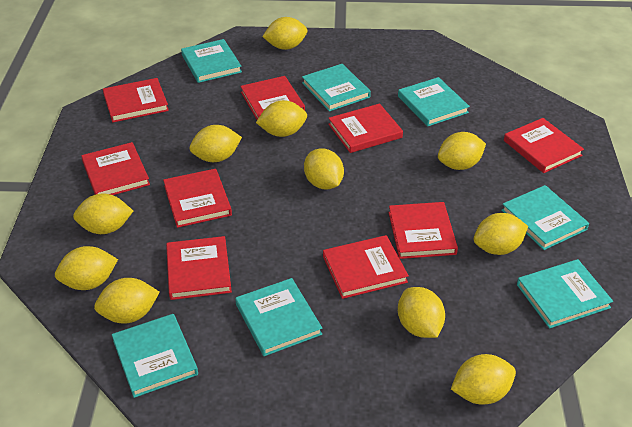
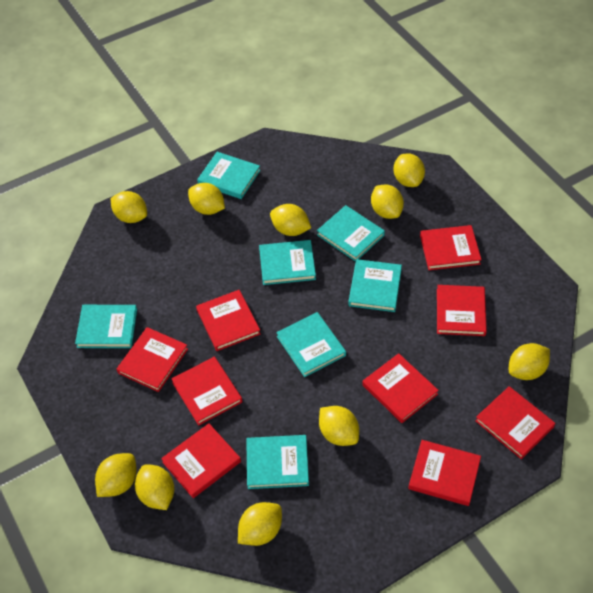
yellow lemon: 11 -> 10

